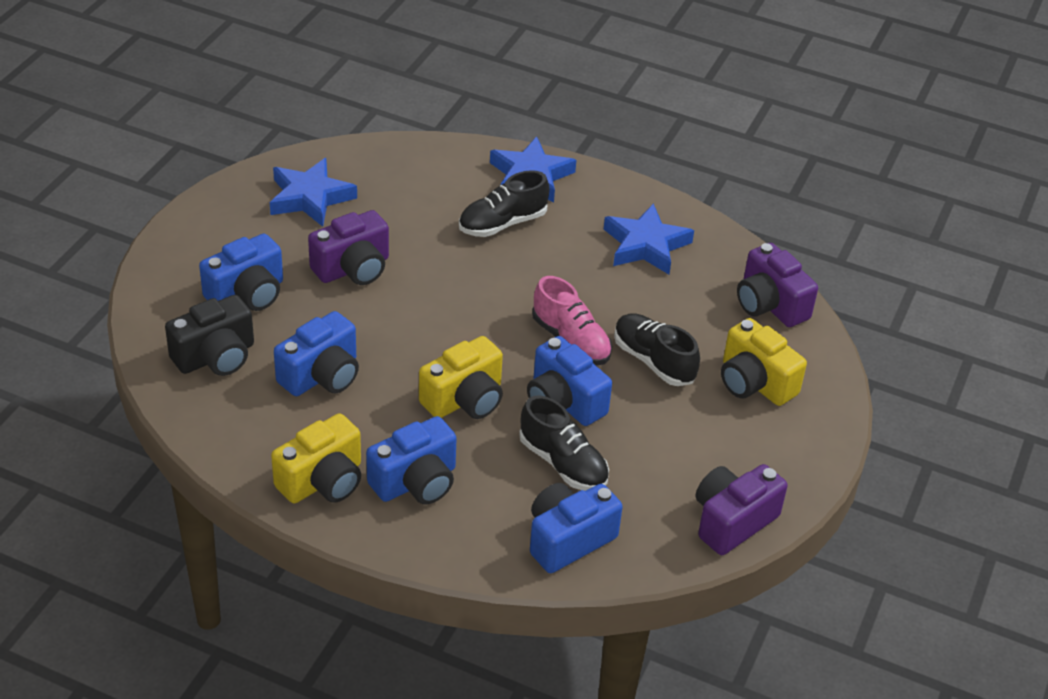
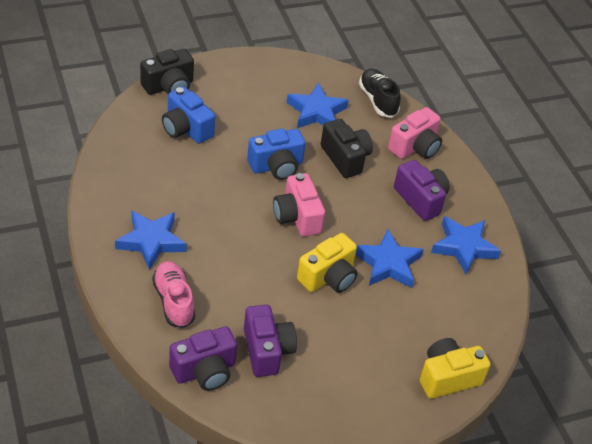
black camera: 1 -> 2
black shoe: 3 -> 1
blue camera: 5 -> 2
blue star: 3 -> 4
pink camera: 0 -> 2
yellow camera: 3 -> 2

